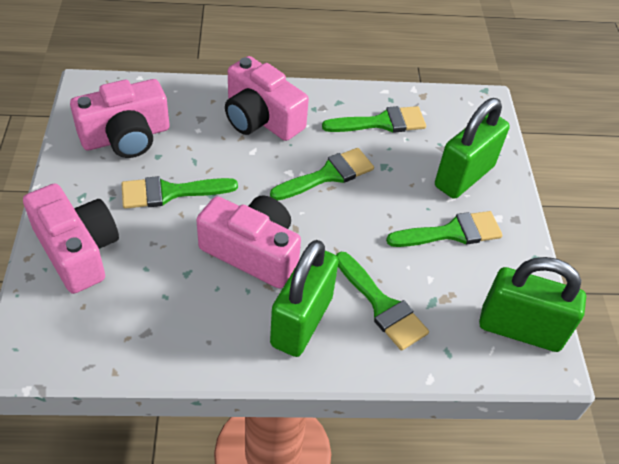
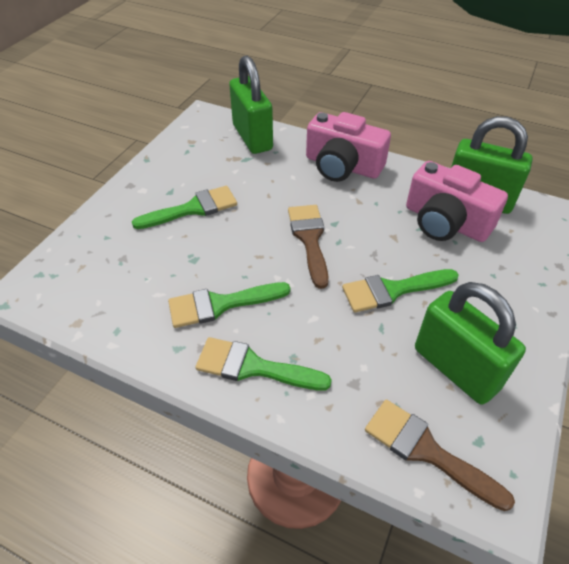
brown brush: 0 -> 2
green brush: 5 -> 4
pink camera: 4 -> 2

